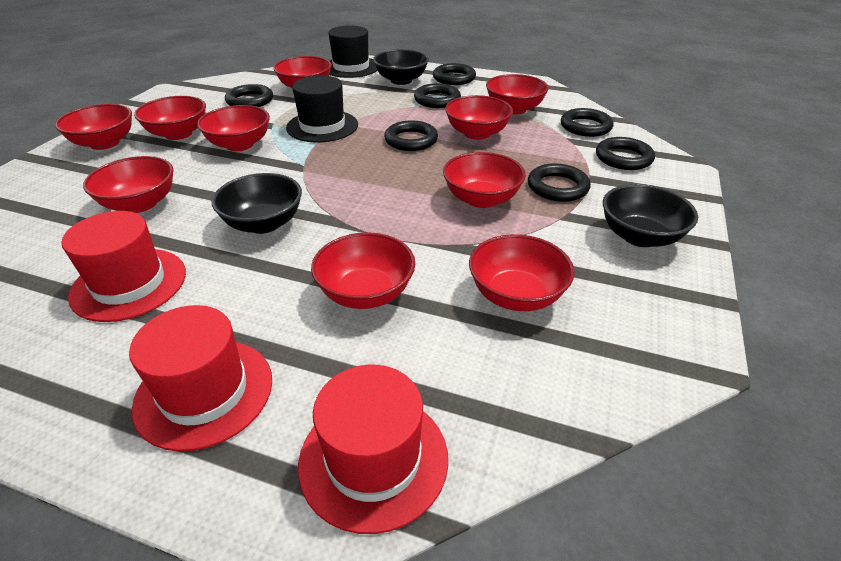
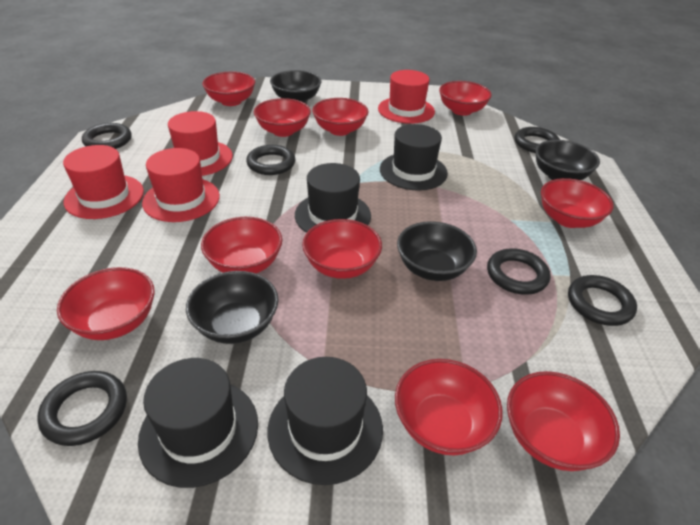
black bowl: 3 -> 4
black hat: 2 -> 4
black ring: 7 -> 6
red hat: 3 -> 4

